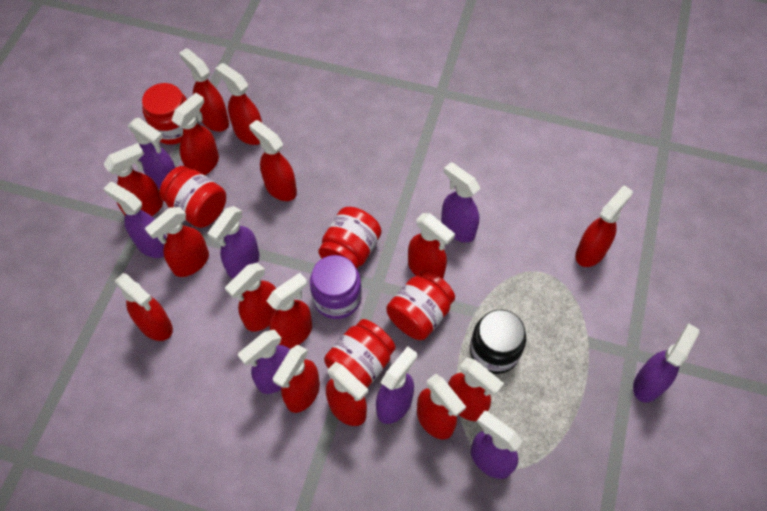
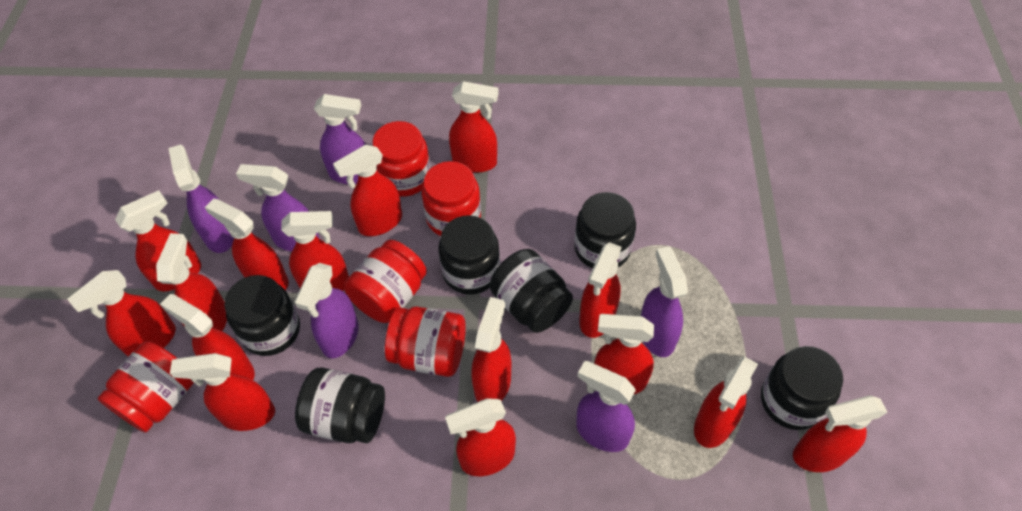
black jar: 1 -> 6
purple jar: 1 -> 0
purple spray bottle: 8 -> 6

